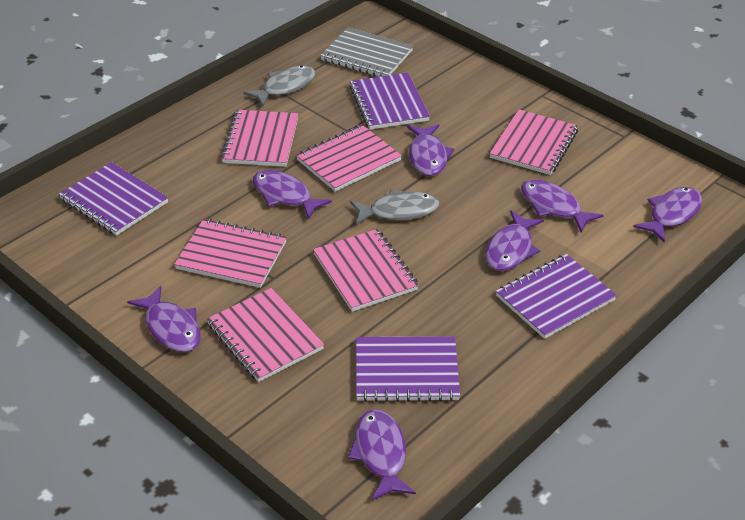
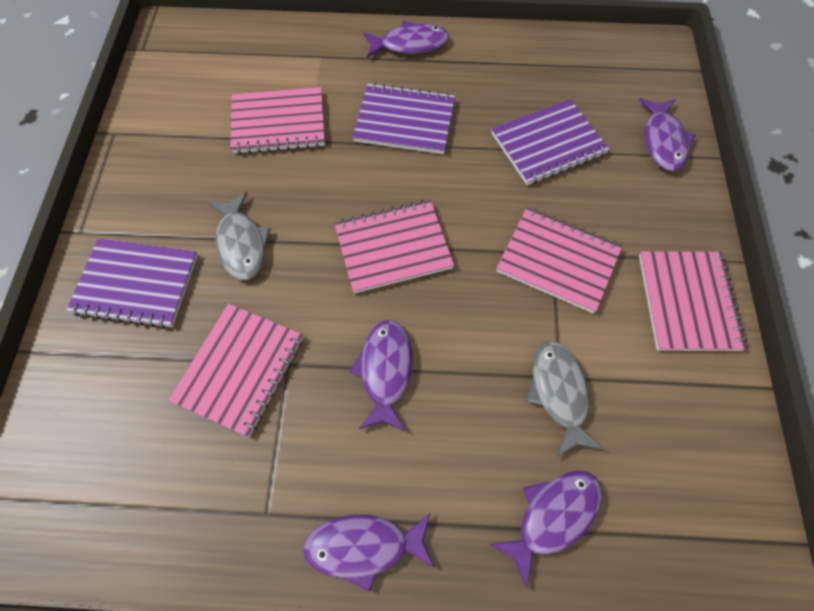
grey notebook: 1 -> 0
pink notebook: 6 -> 5
purple fish: 7 -> 5
purple notebook: 4 -> 3

